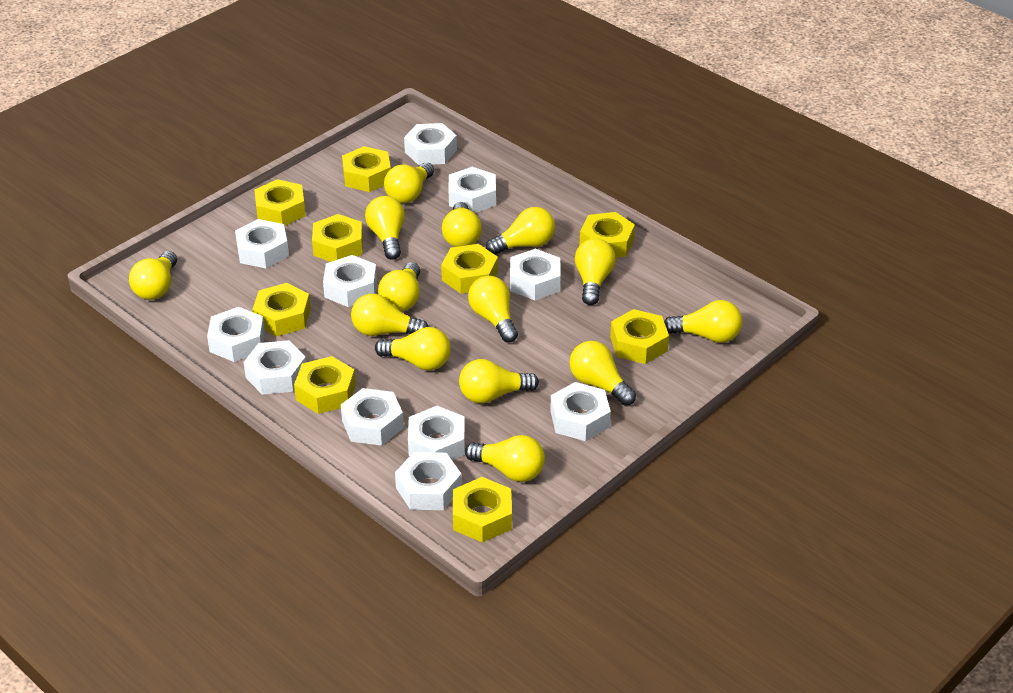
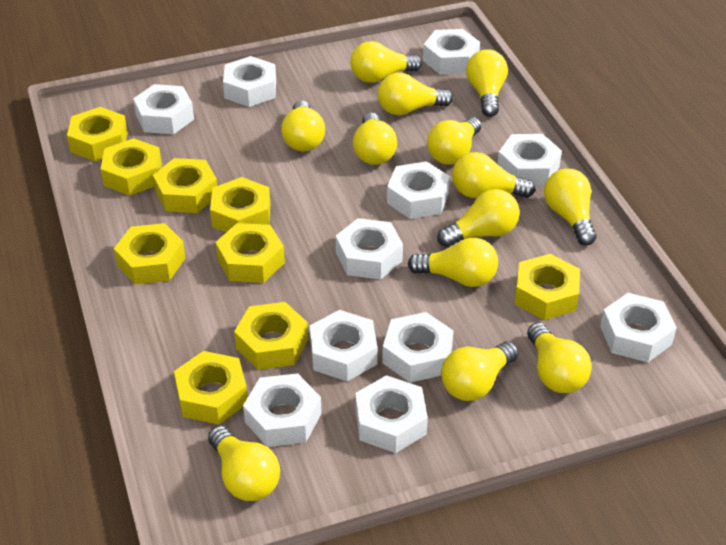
yellow light bulb: 14 -> 13

